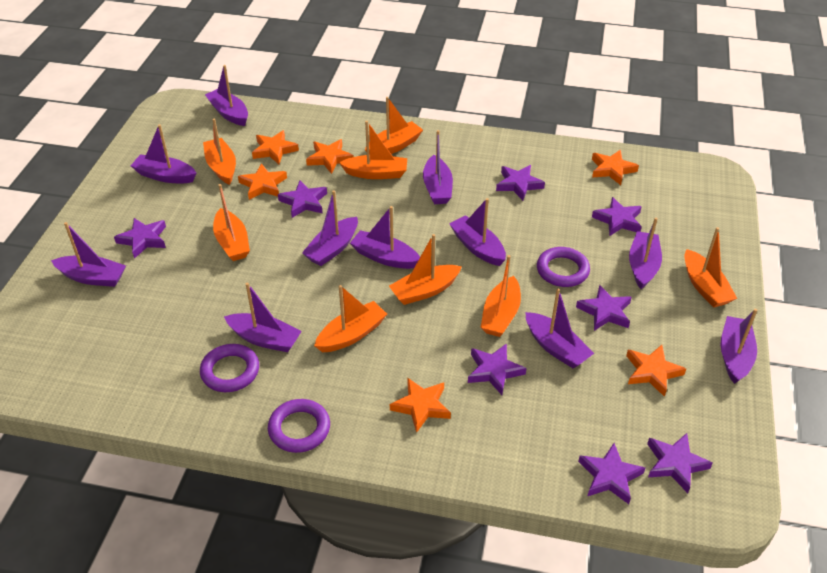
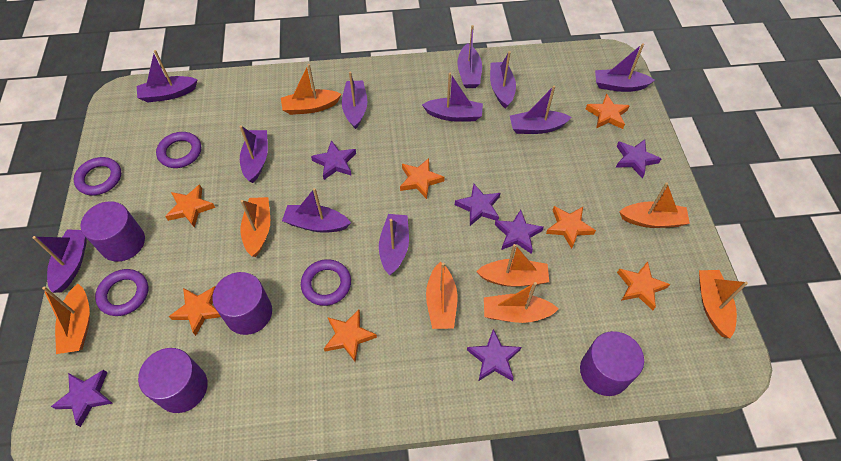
orange star: 6 -> 7
purple cylinder: 0 -> 4
purple ring: 3 -> 4
purple star: 8 -> 6

